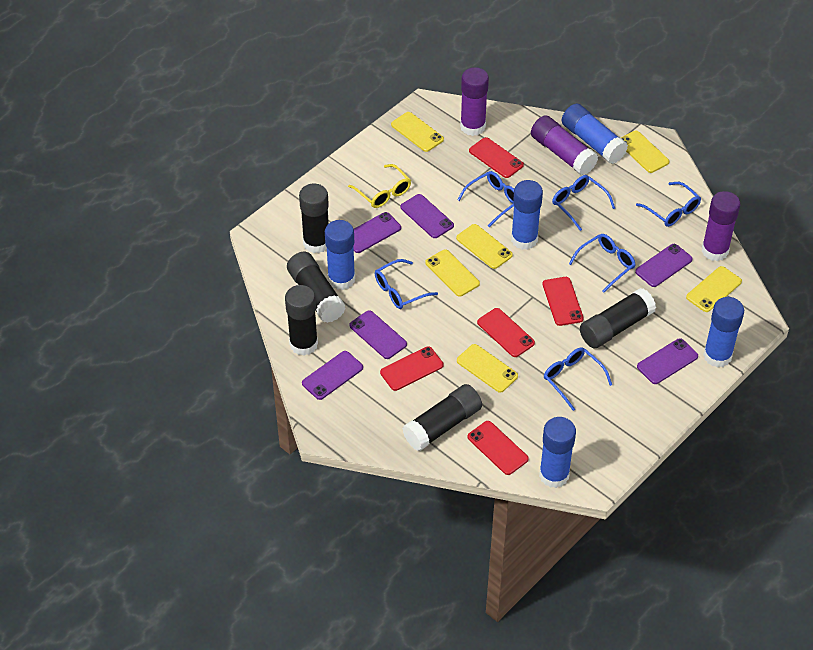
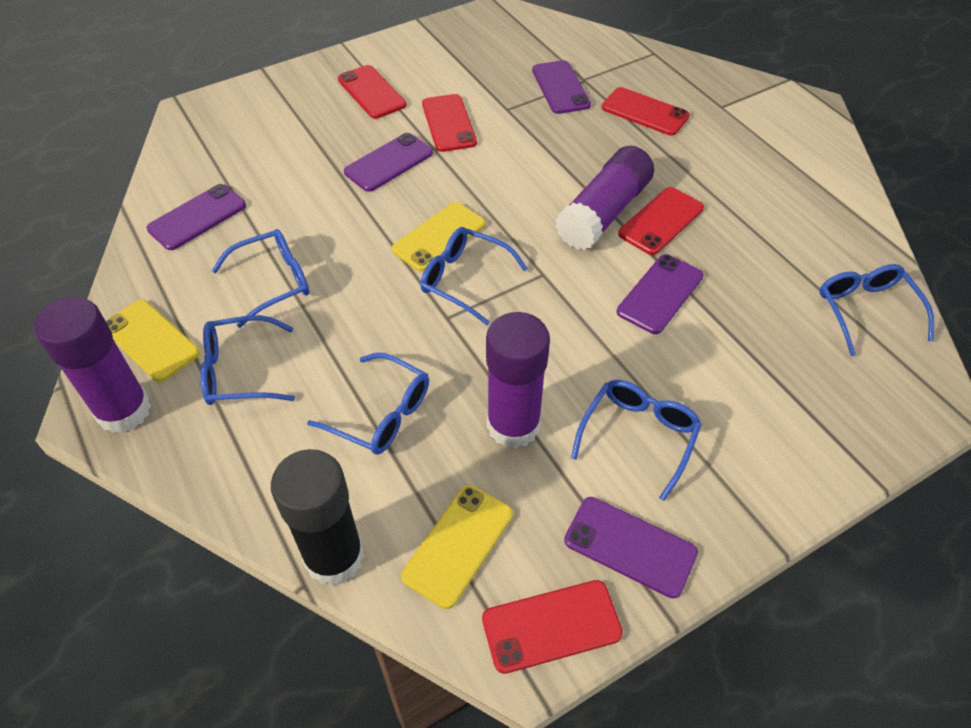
black glue stick: 5 -> 1
blue glue stick: 5 -> 0
purple phone: 6 -> 5
yellow glasses: 1 -> 0
yellow phone: 6 -> 3

